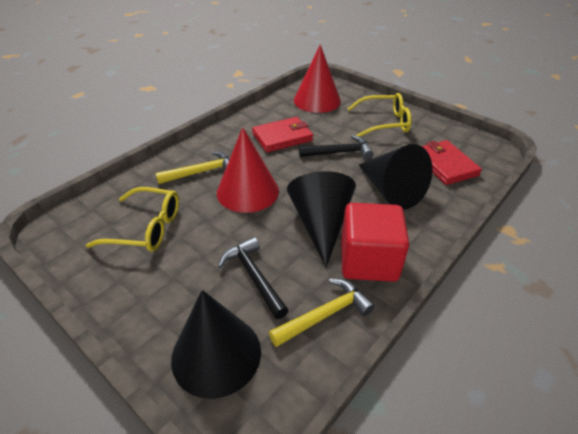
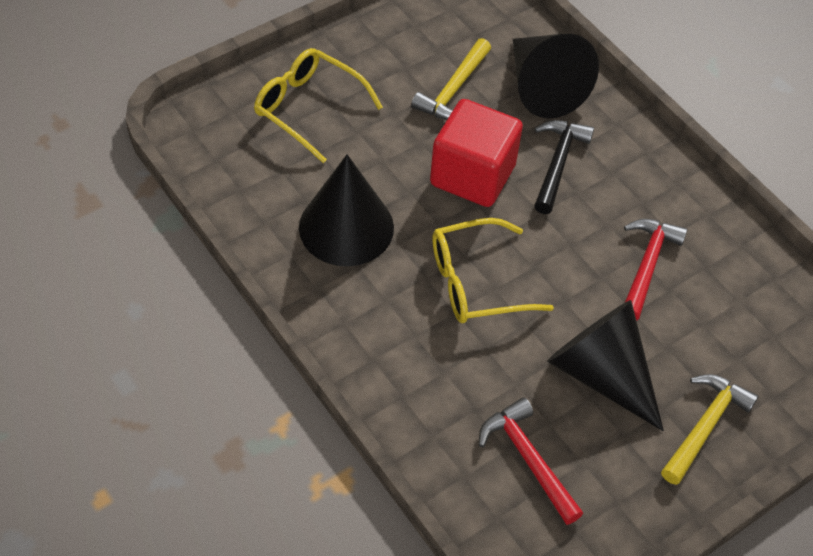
black hammer: 2 -> 1
red cone: 2 -> 0
red hammer: 0 -> 2
red wallet: 2 -> 0

